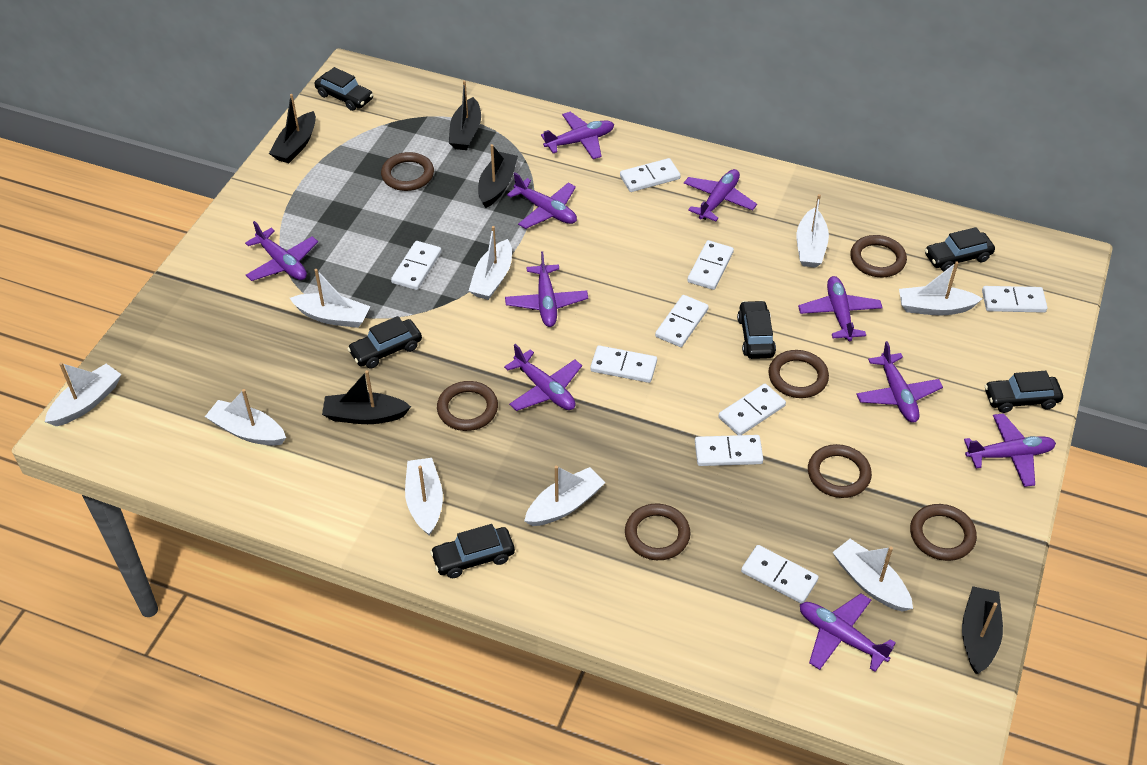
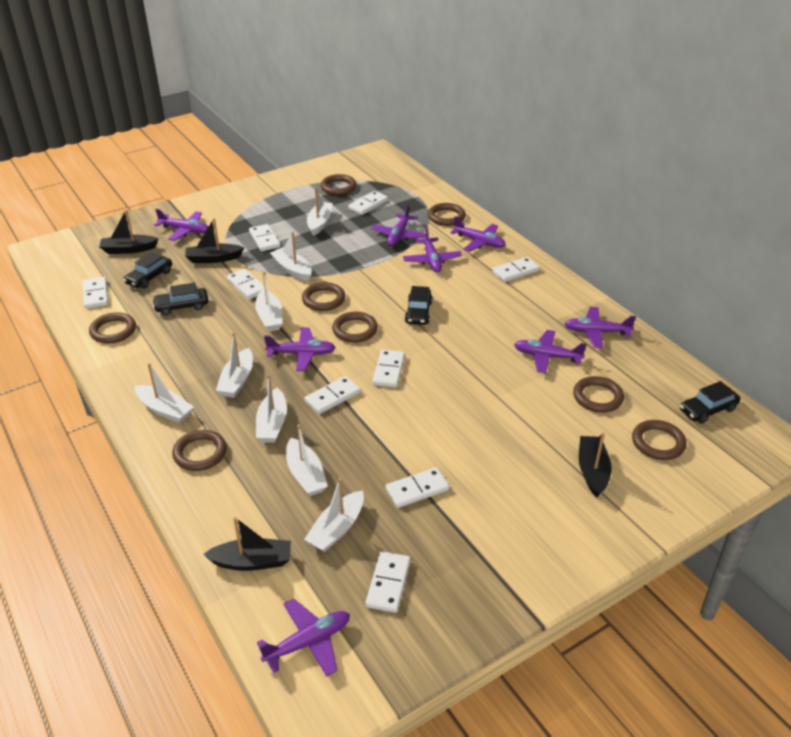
black boat: 5 -> 4
black car: 6 -> 4
brown ring: 7 -> 8
purple plane: 10 -> 8
white boat: 9 -> 8

